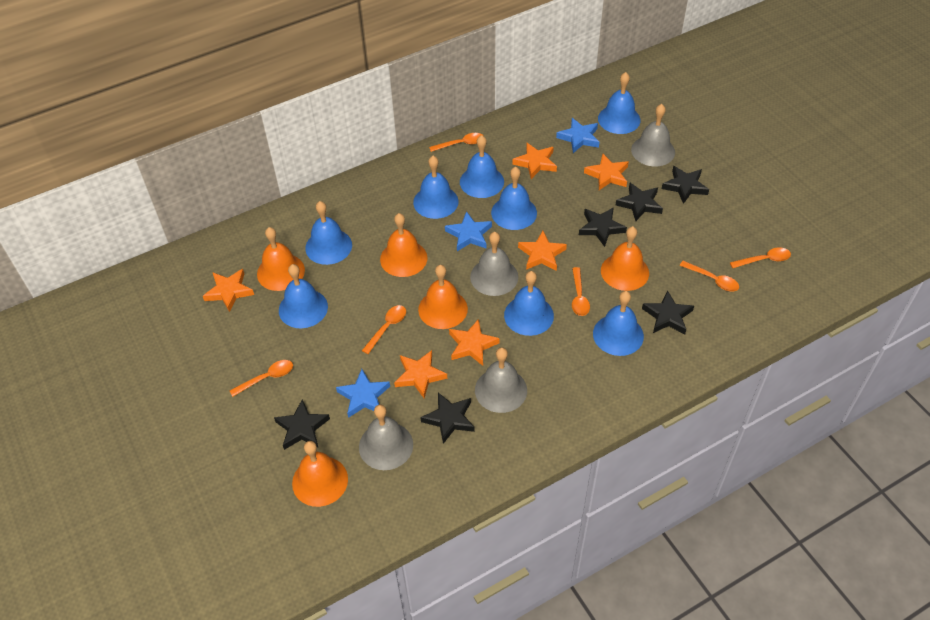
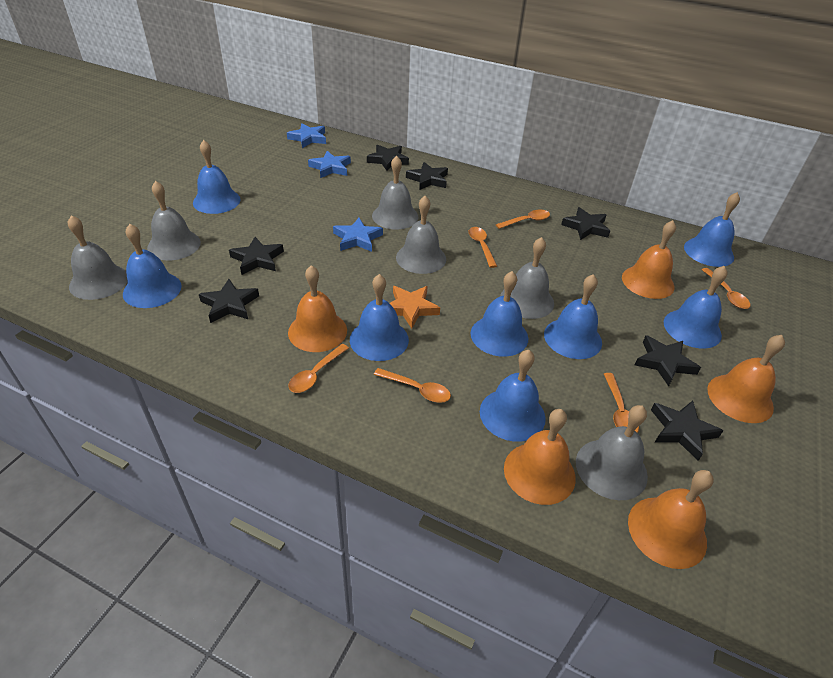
black star: 6 -> 7
grey bell: 4 -> 6
orange star: 6 -> 1

